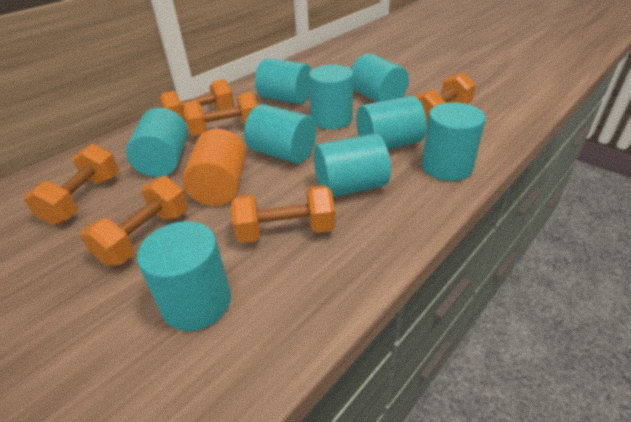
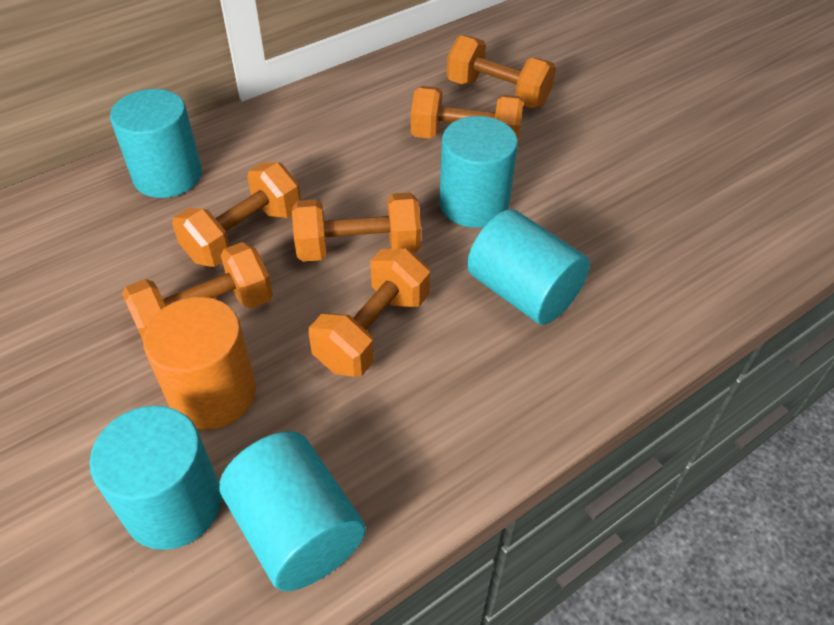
turquoise cylinder: 9 -> 5

